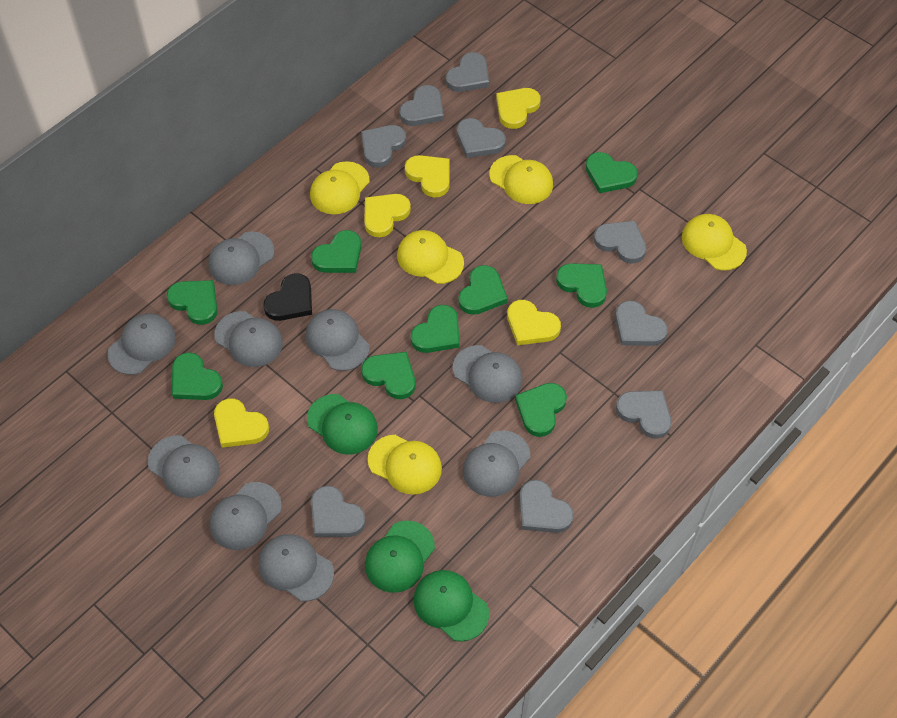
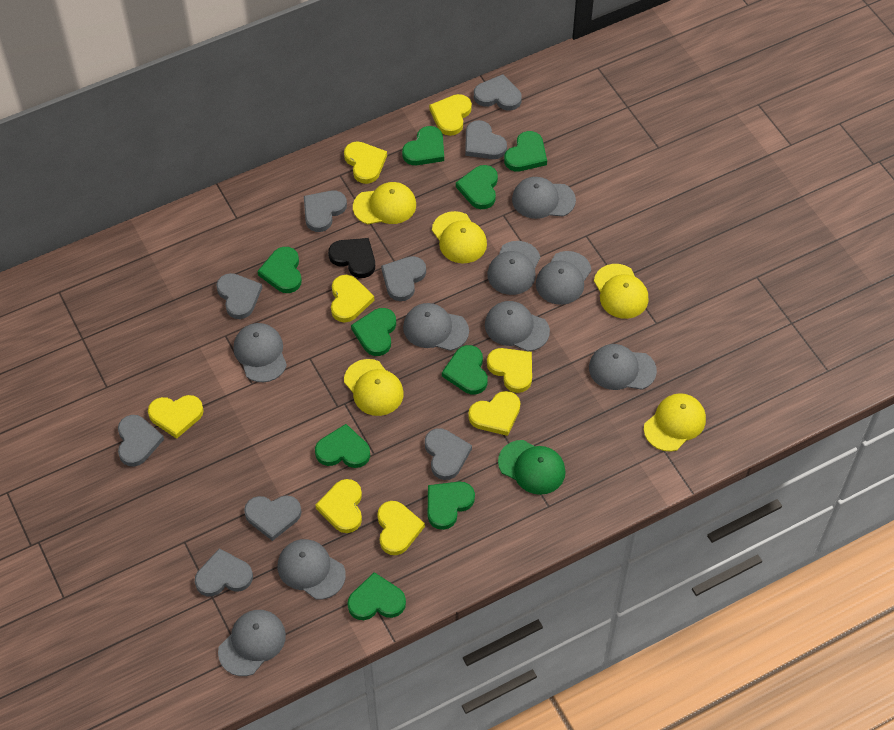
green cap: 3 -> 1
yellow heart: 5 -> 8

